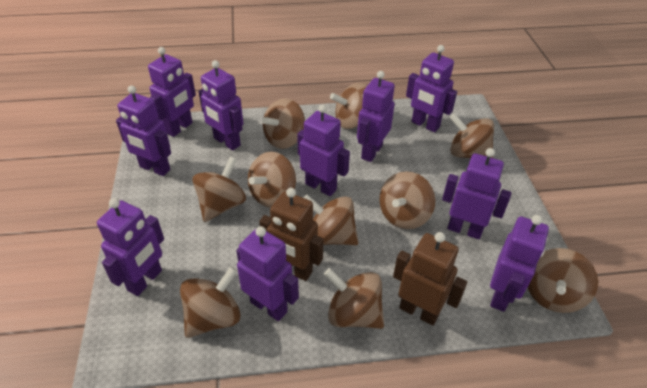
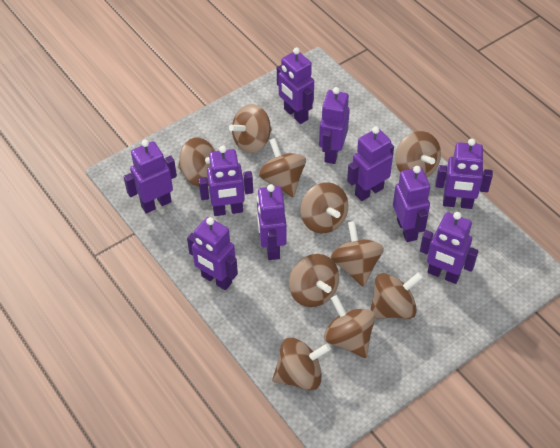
brown robot: 2 -> 0

